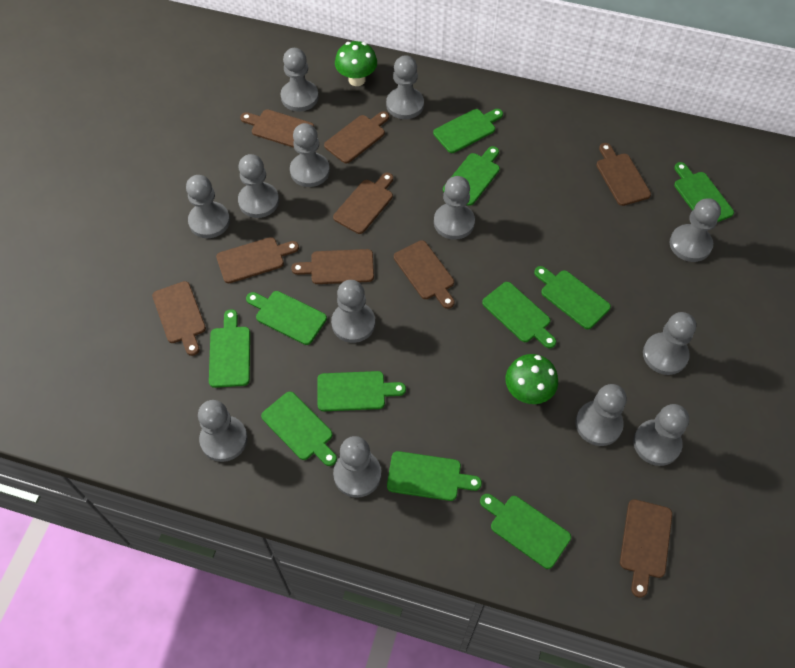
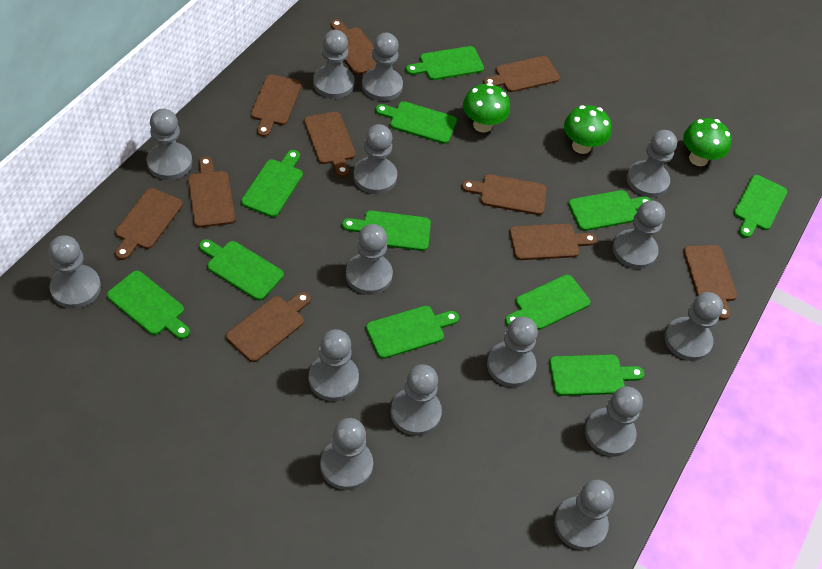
brown cutting board: 9 -> 10
green mushroom: 2 -> 3
grey pawn: 13 -> 15

